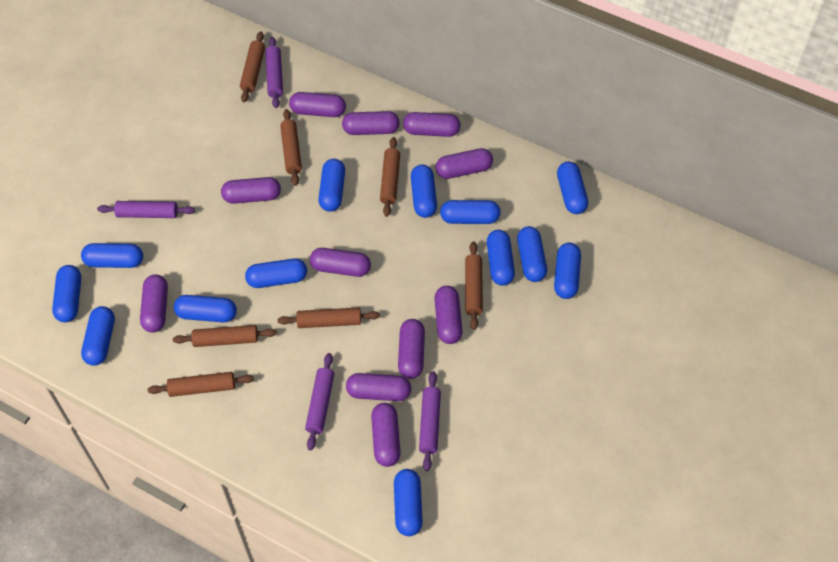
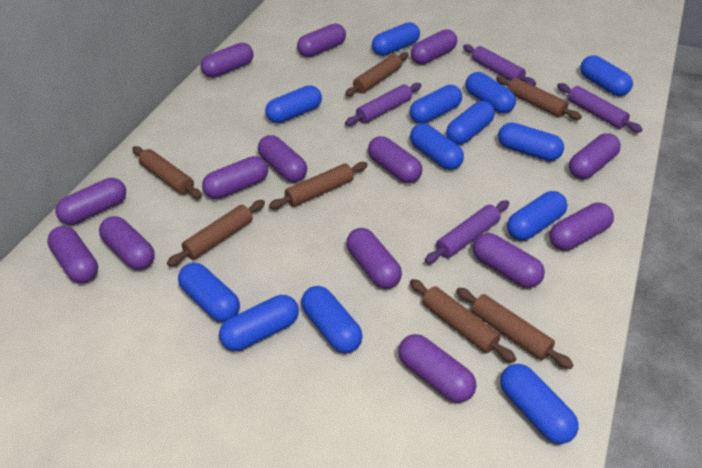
purple capsule: 11 -> 14

